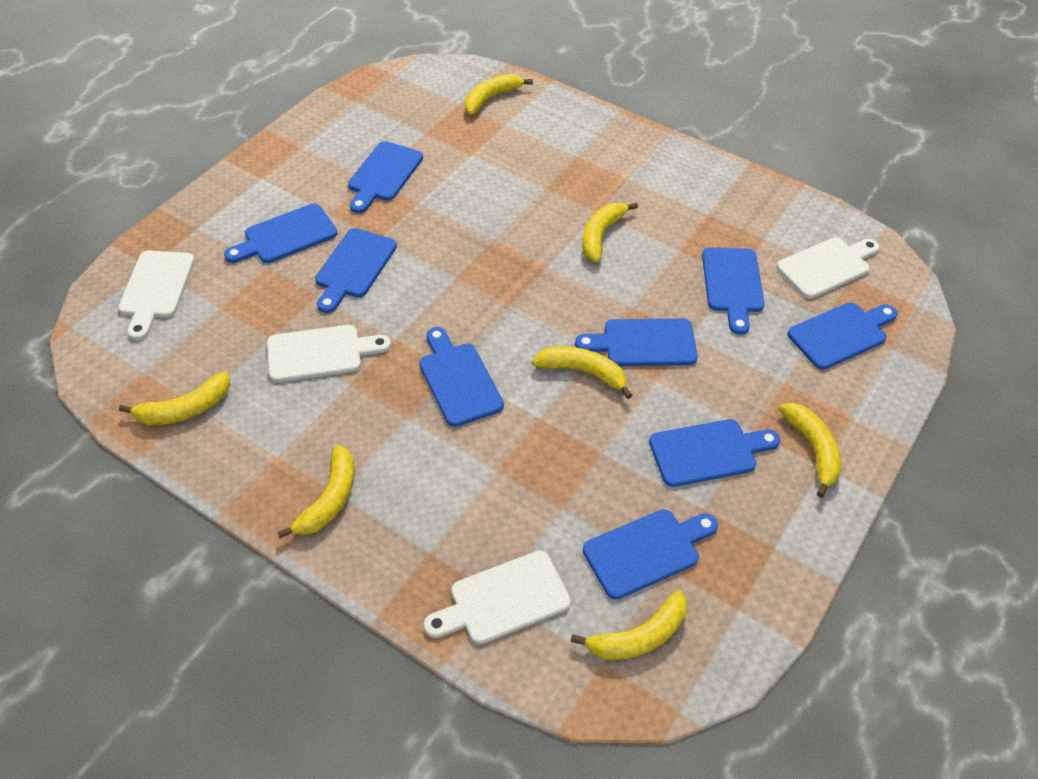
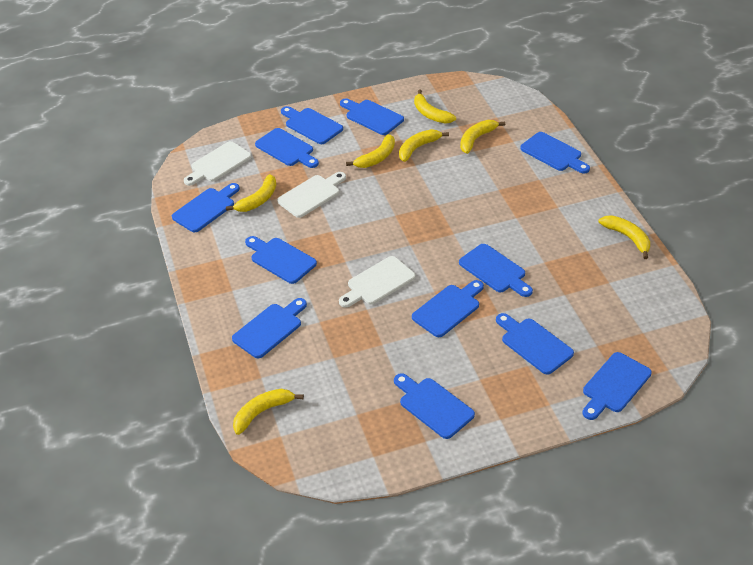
blue cutting board: 9 -> 12
white cutting board: 4 -> 3

